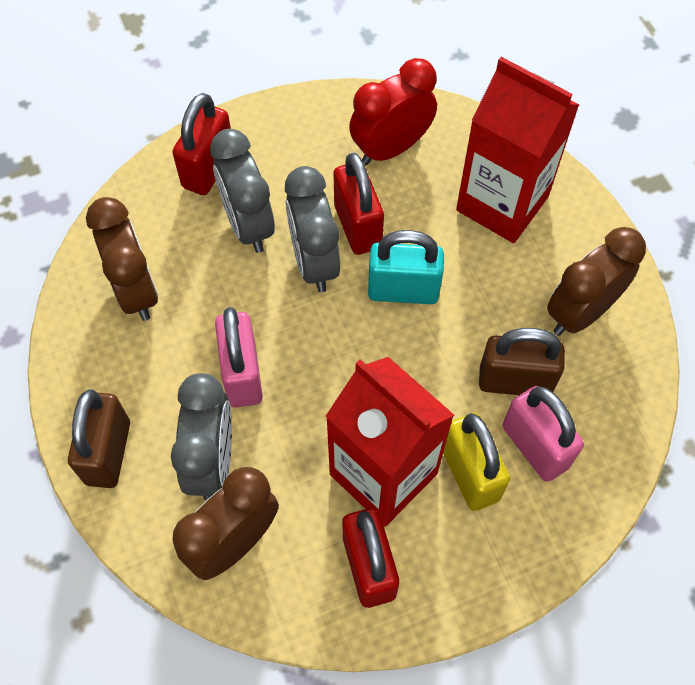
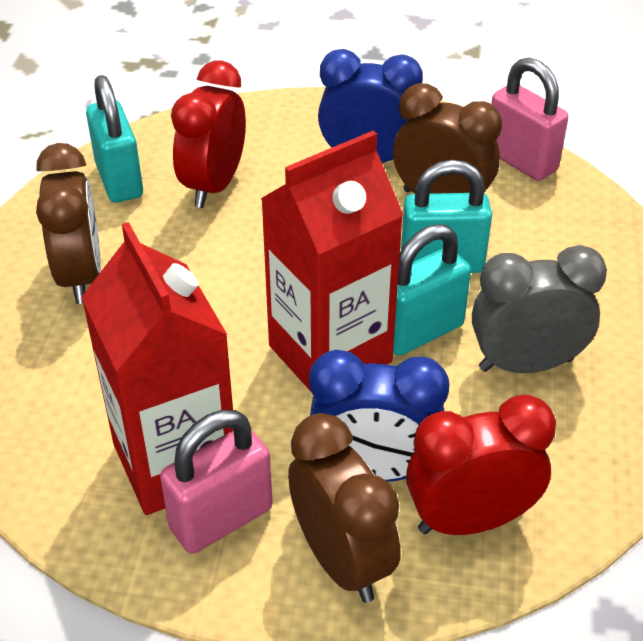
blue clock: 0 -> 2
brown padlock: 2 -> 0
grey clock: 3 -> 1
red clock: 1 -> 2
red padlock: 3 -> 0
turquoise padlock: 1 -> 3
yellow padlock: 1 -> 0

